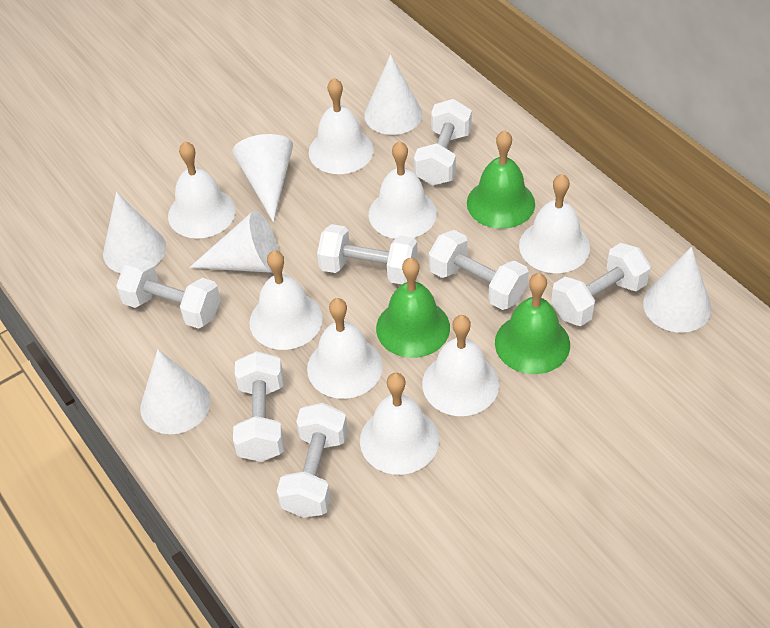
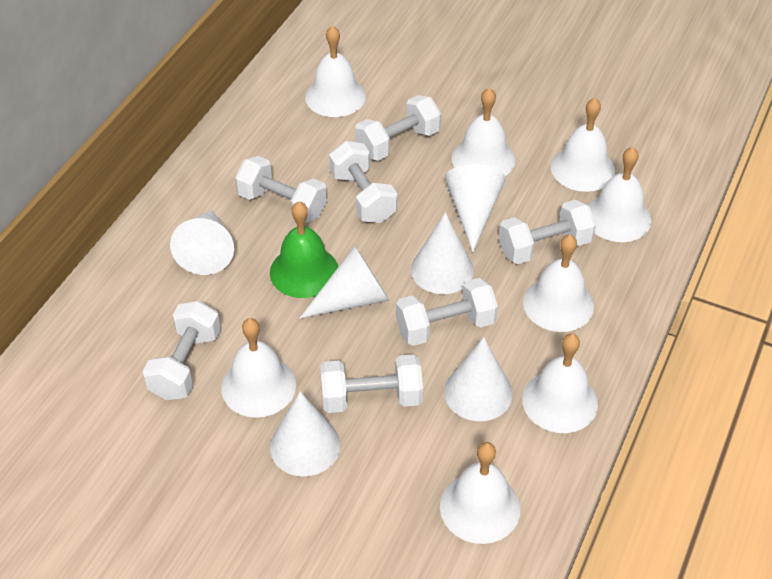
green bell: 3 -> 1

